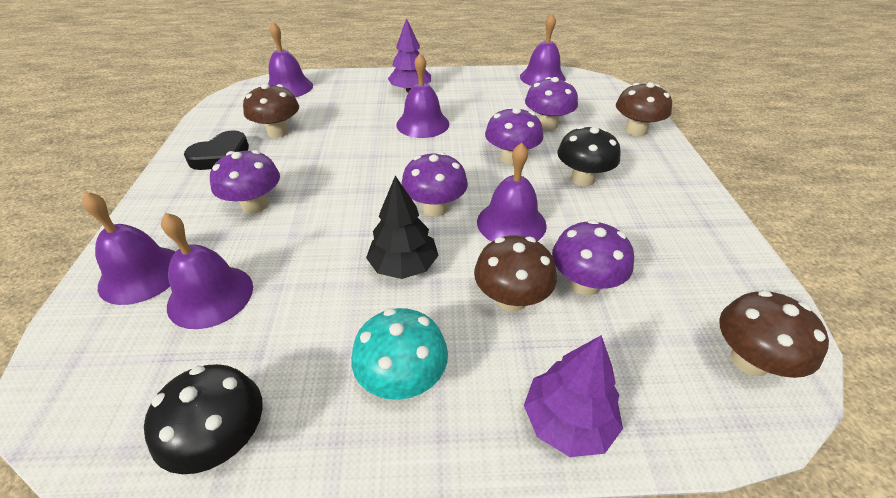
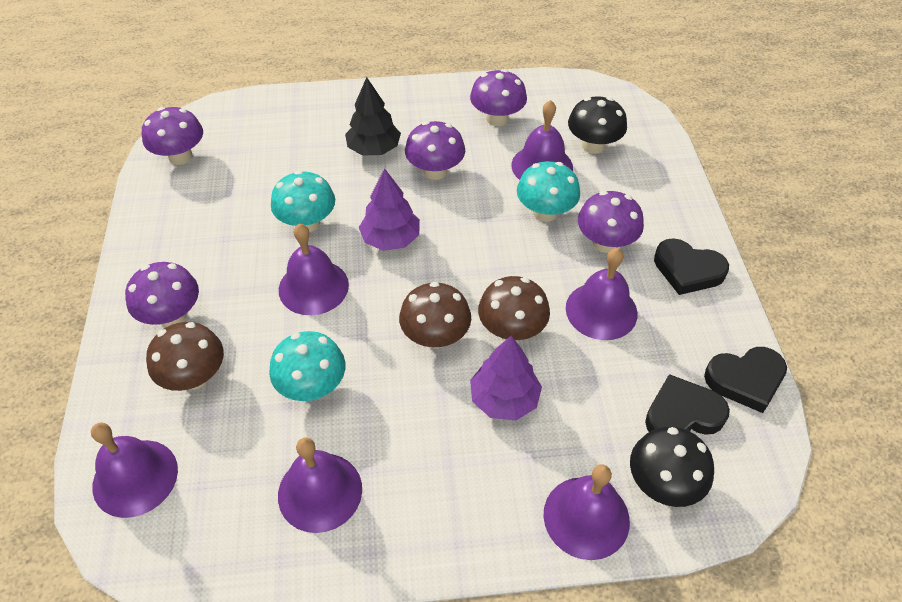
black heart: 1 -> 3
brown mushroom: 4 -> 3
turquoise mushroom: 1 -> 3

